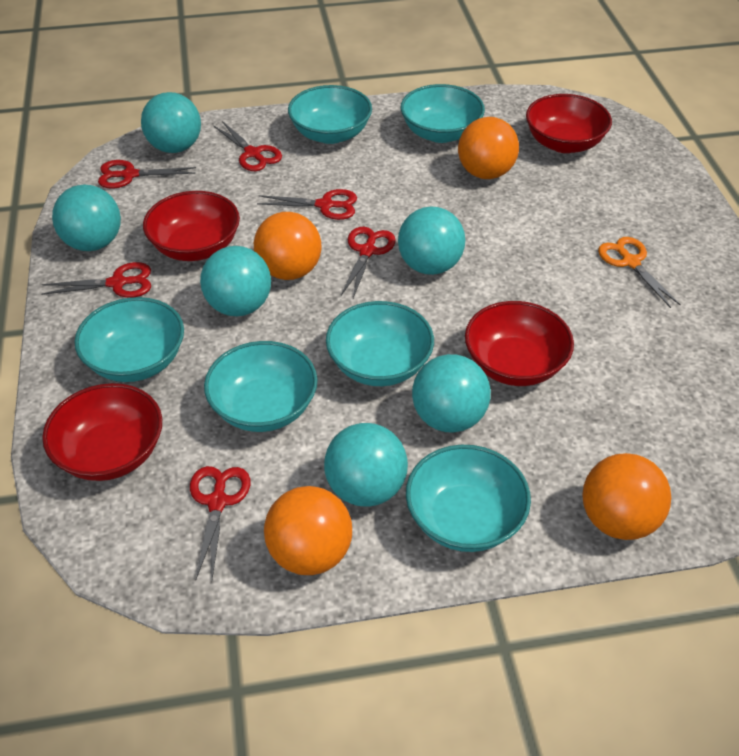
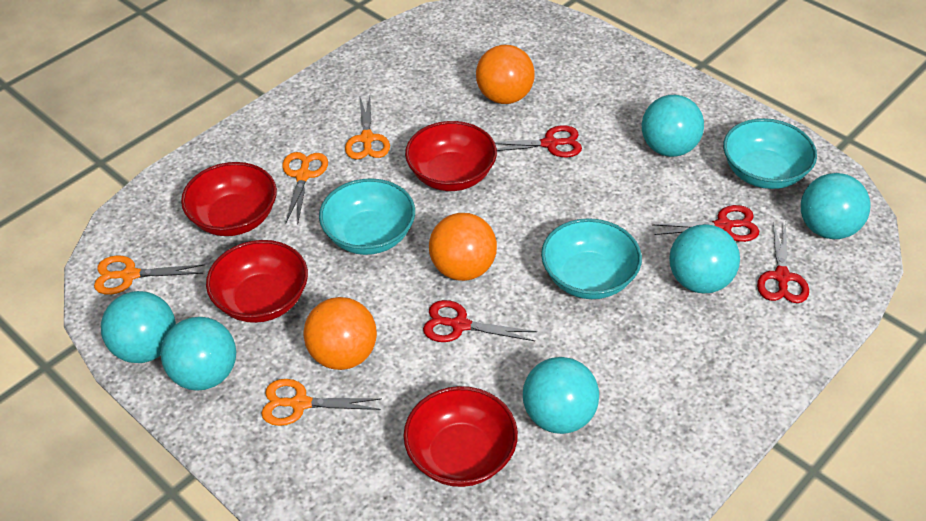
orange ball: 4 -> 3
orange scissors: 1 -> 4
red scissors: 6 -> 4
turquoise bowl: 6 -> 3

